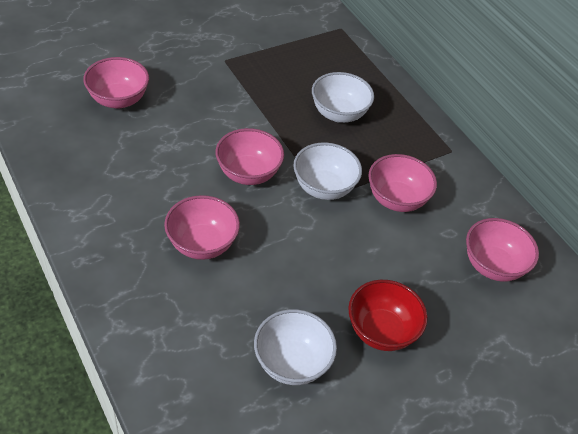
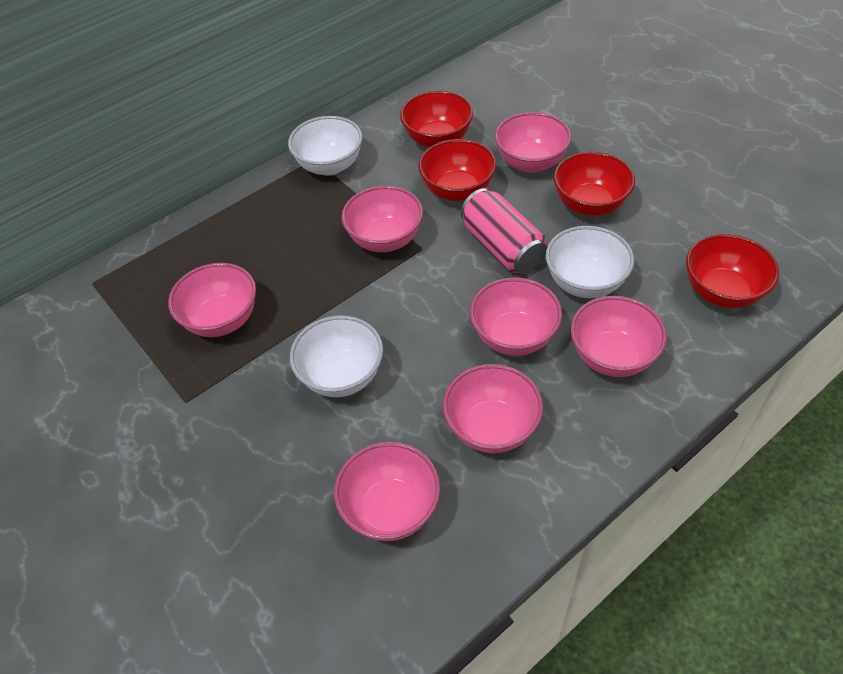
pink bowl: 5 -> 7
pink can: 0 -> 1
red bowl: 1 -> 4

